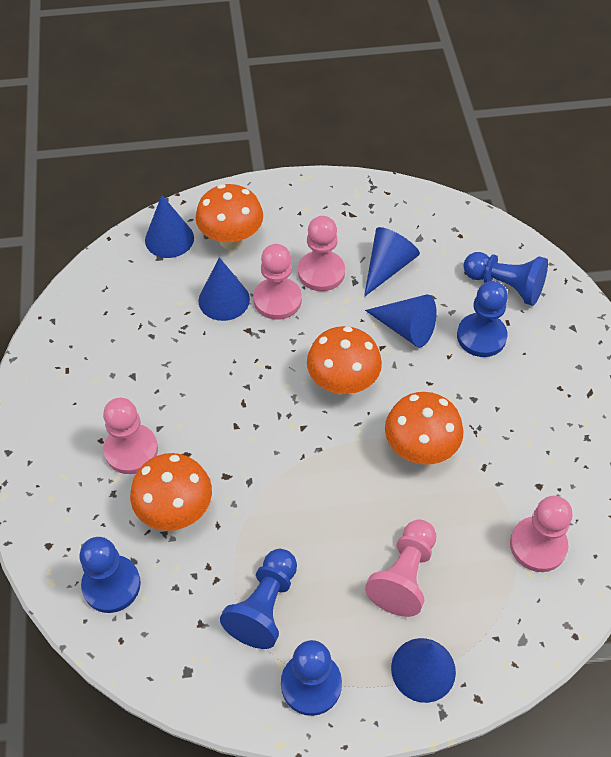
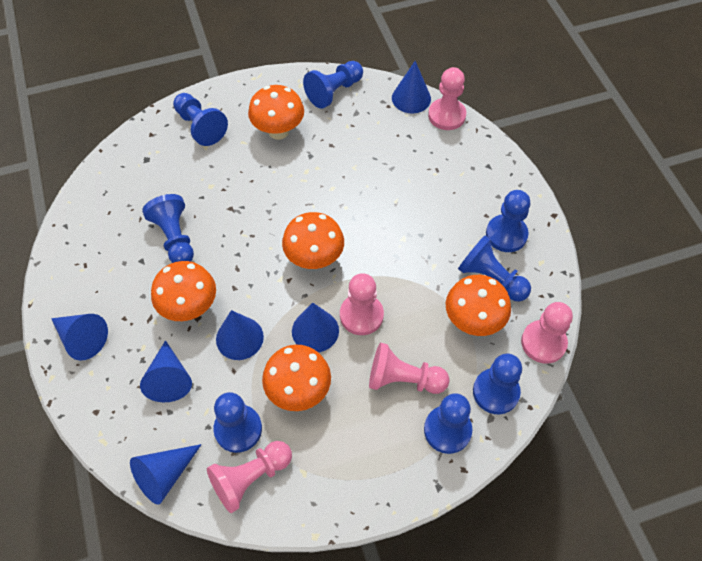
blue cone: 5 -> 6
blue pawn: 5 -> 8
orange mushroom: 4 -> 5

